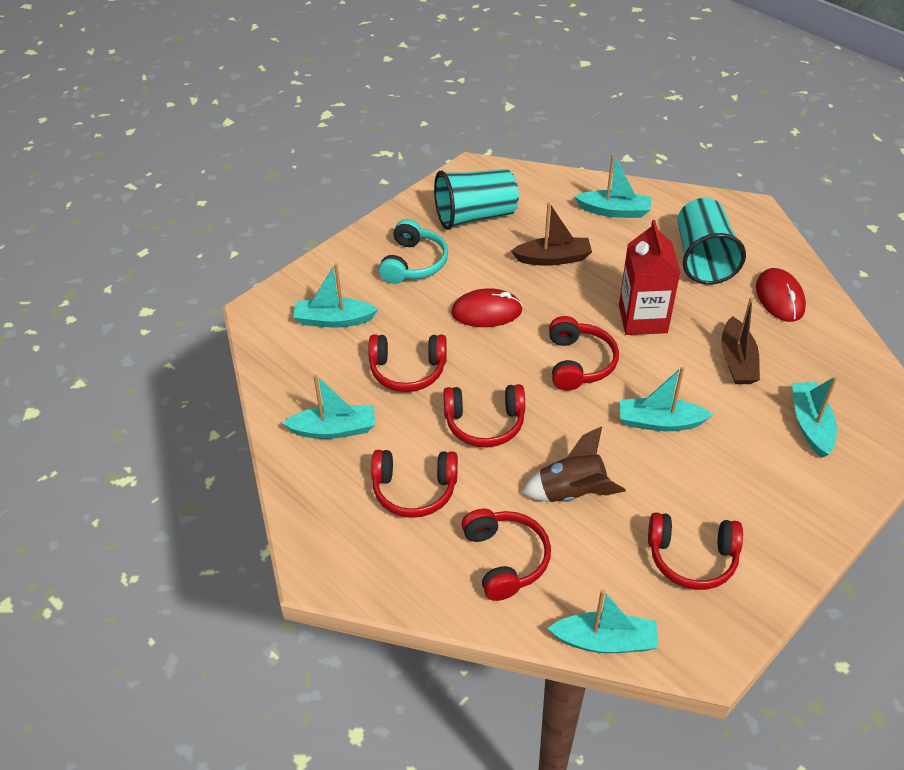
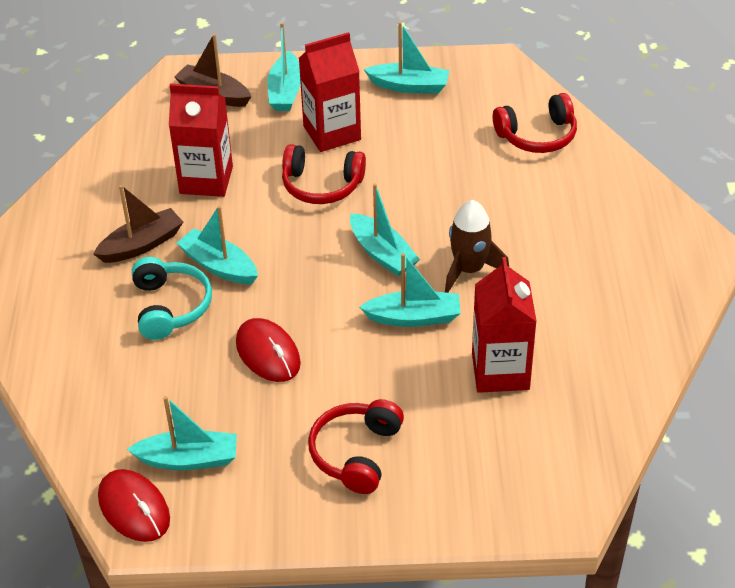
red carton: 1 -> 3
red headphones: 6 -> 3
turquoise cup: 2 -> 0

